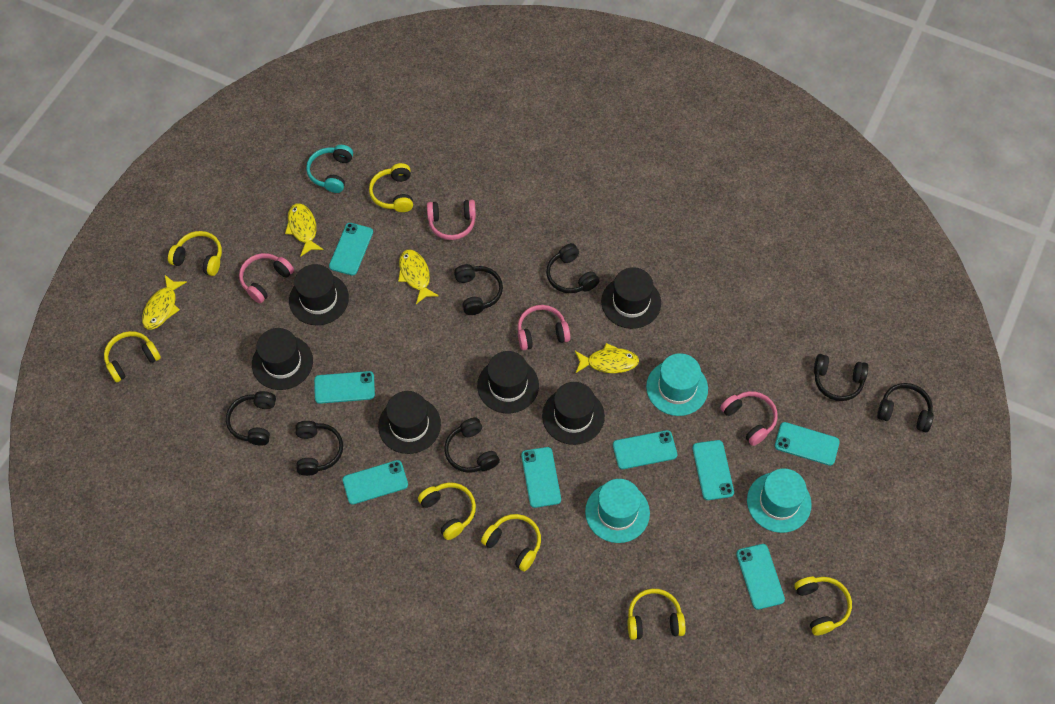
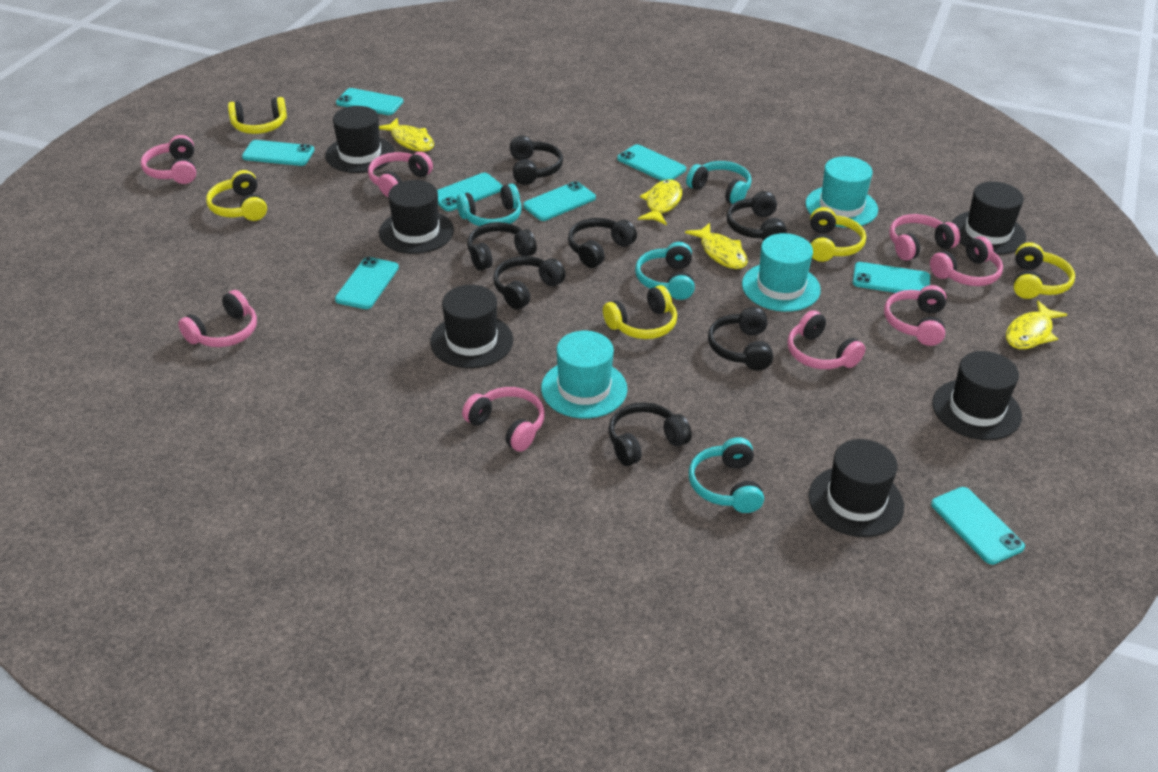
pink headphones: 4 -> 8
turquoise headphones: 1 -> 4
yellow headphones: 7 -> 5

